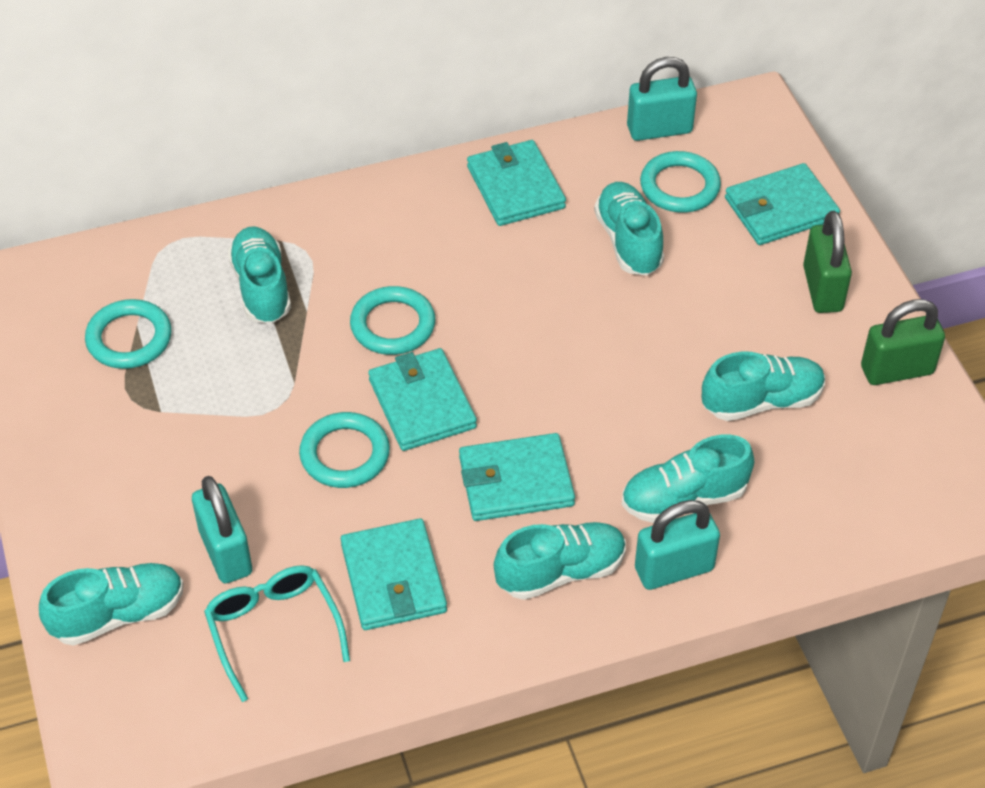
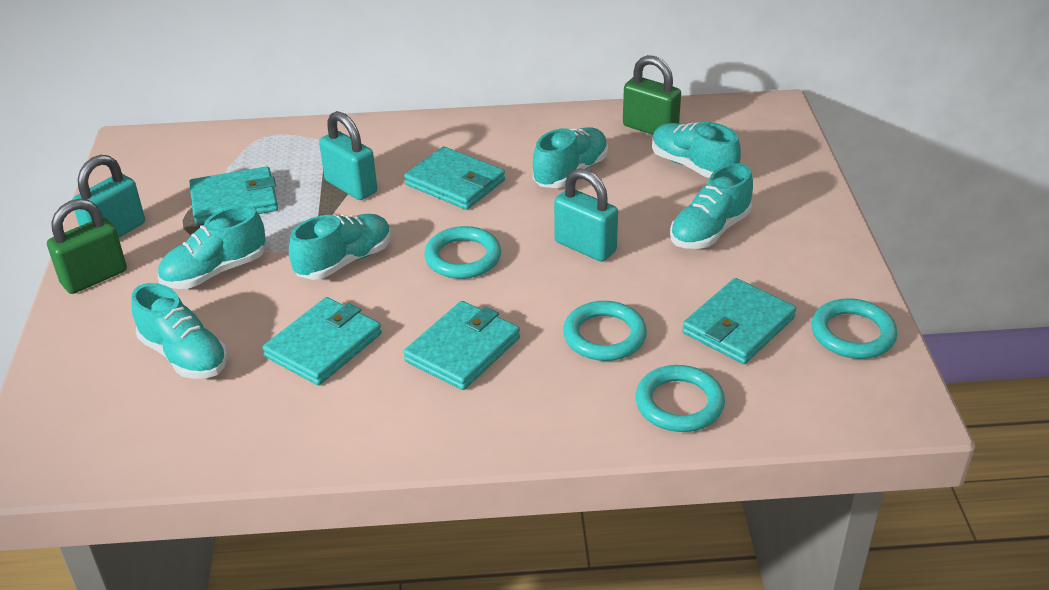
turquoise glasses: 1 -> 0

